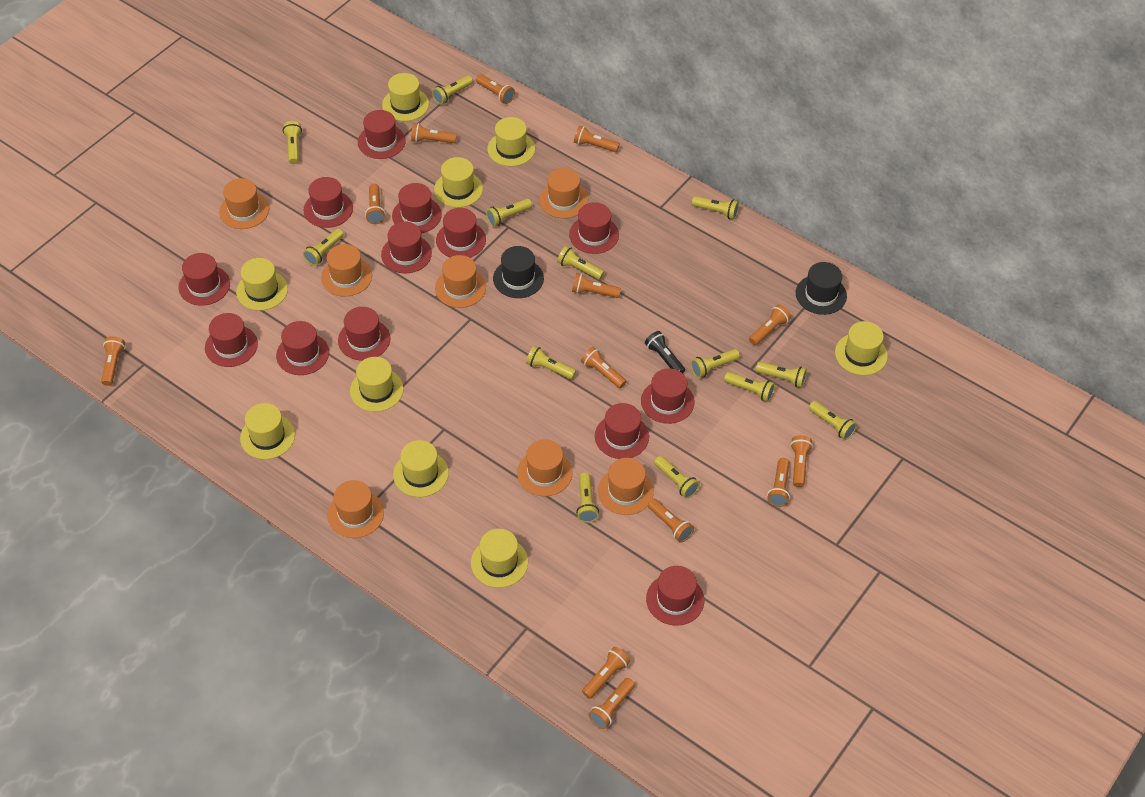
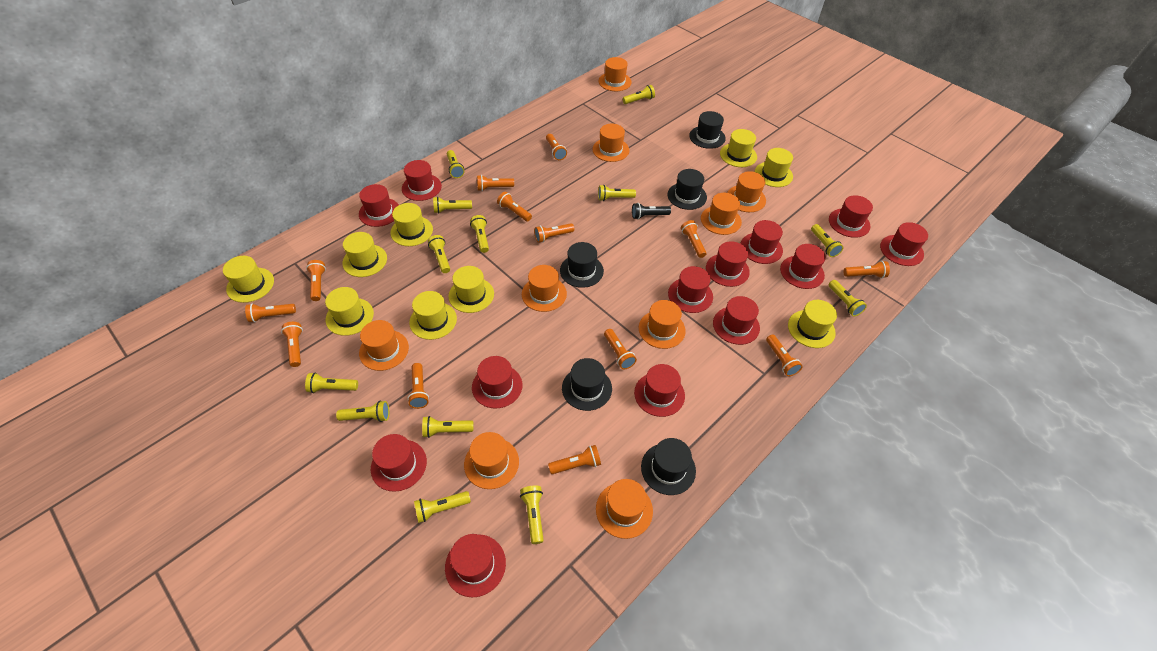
black hat: 2 -> 5
orange hat: 7 -> 9

